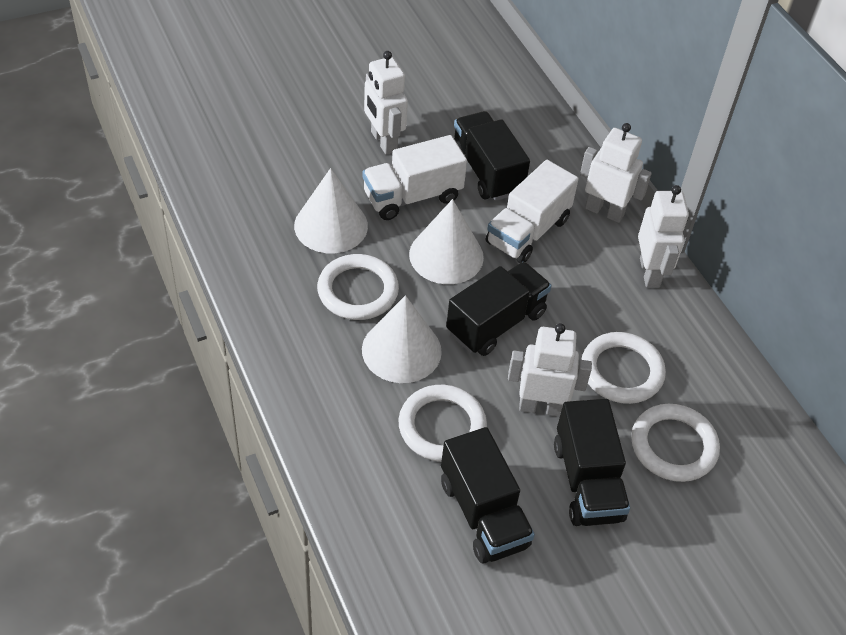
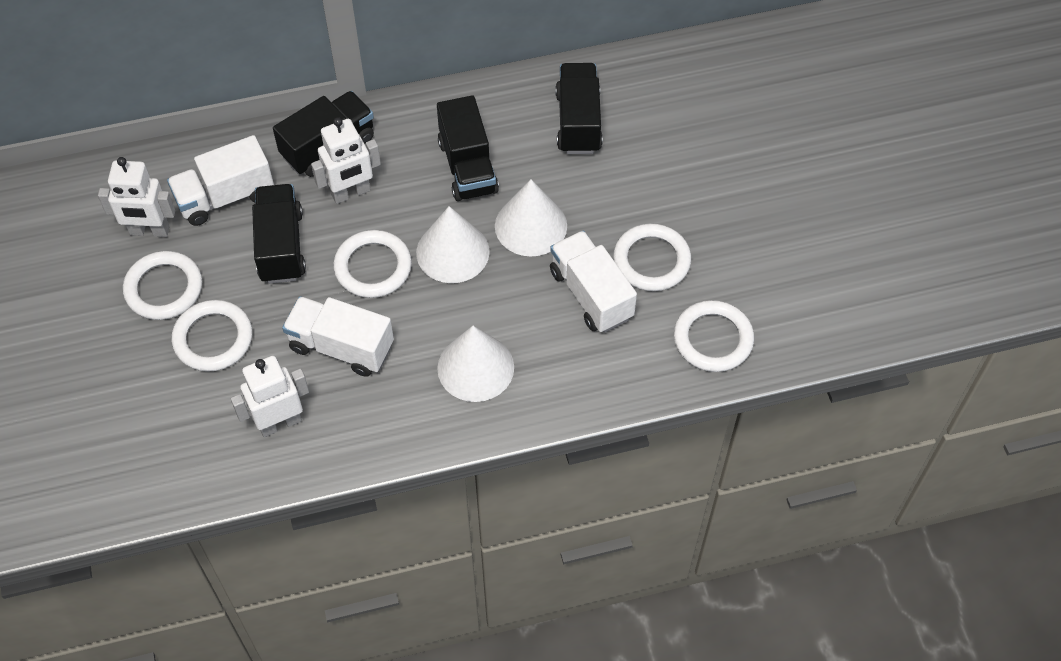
white ring: 4 -> 5
white robot: 4 -> 3
white truck: 2 -> 3

